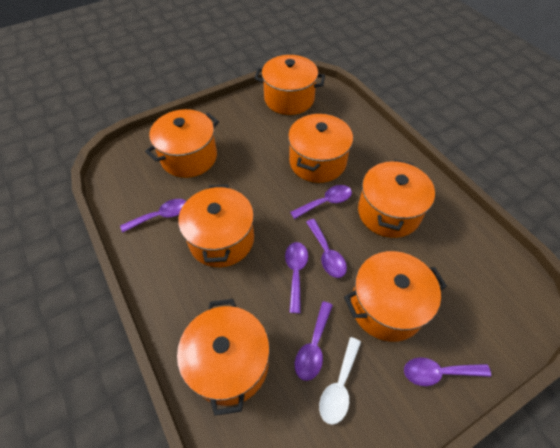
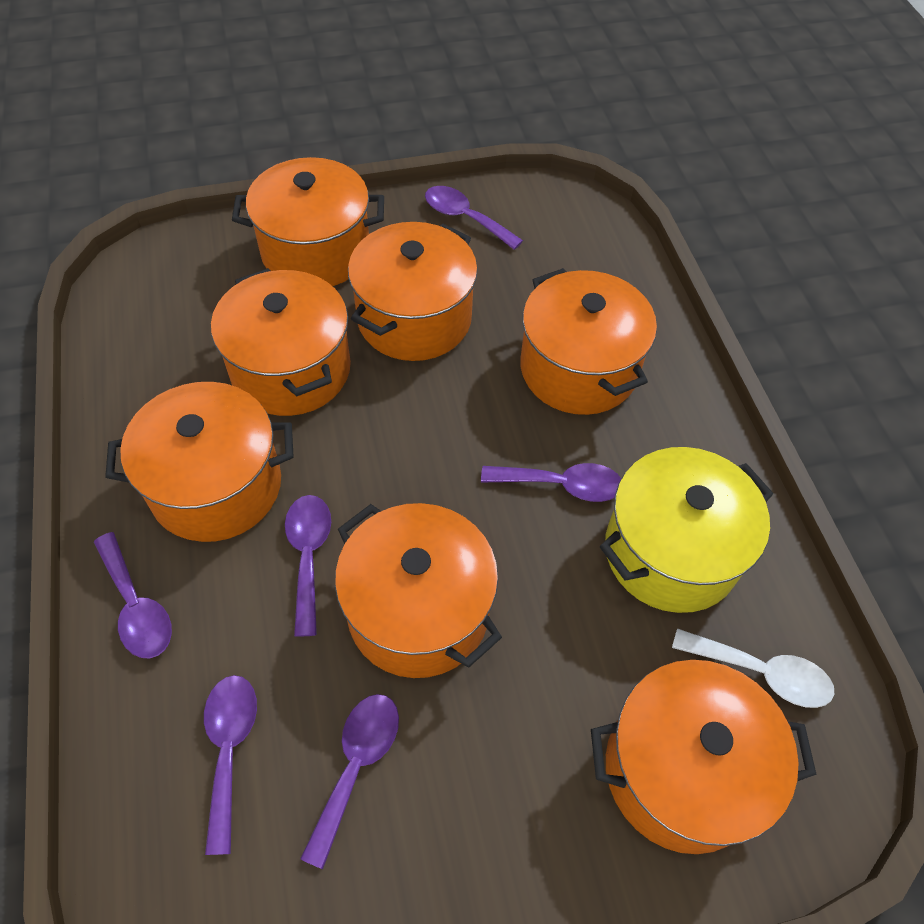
yellow pot: 0 -> 1

